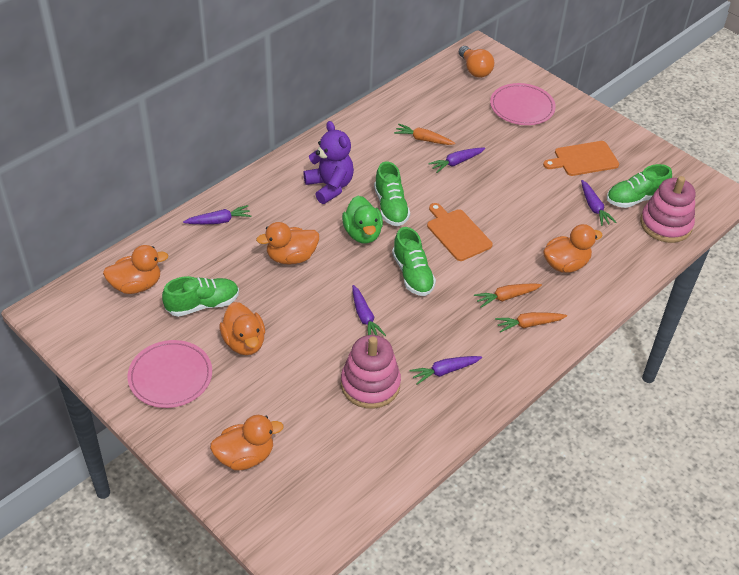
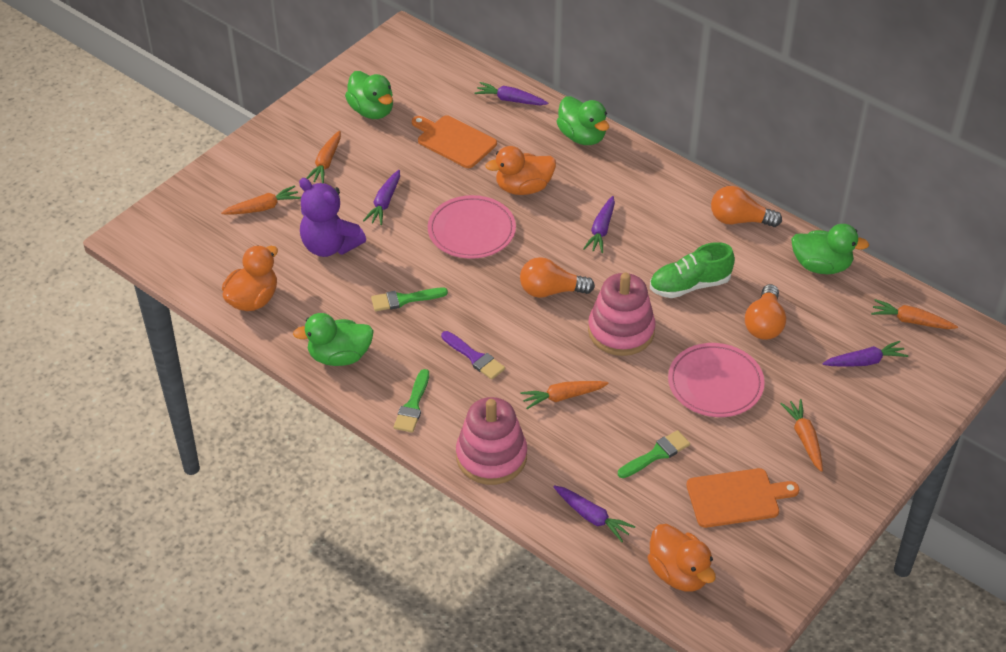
green brush: 0 -> 3
green duck: 1 -> 4
green shoe: 4 -> 1
orange carrot: 3 -> 5
orange duck: 5 -> 3
orange light bulb: 1 -> 3
purple brush: 0 -> 1

